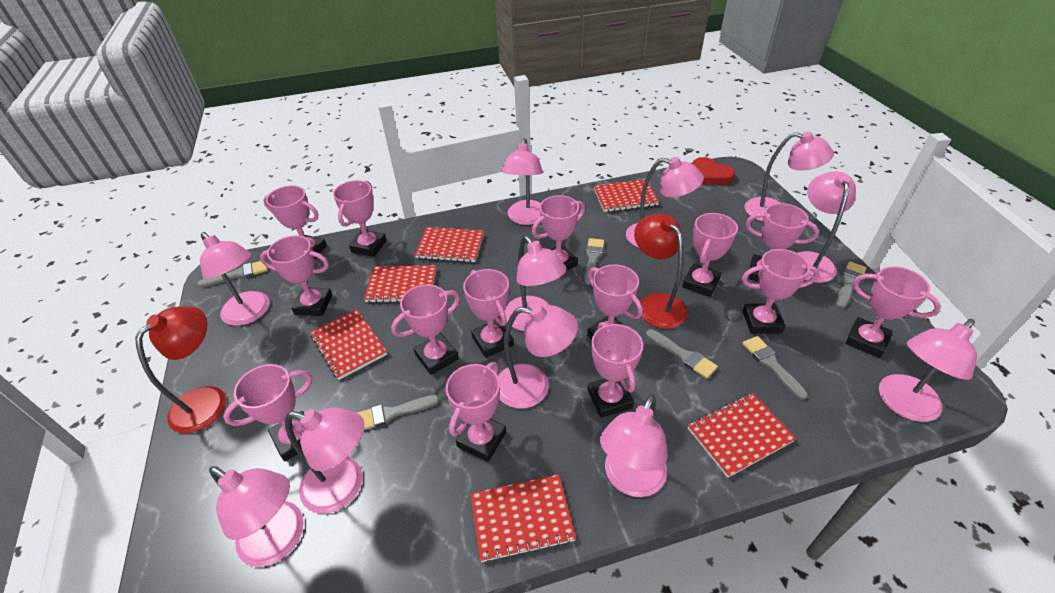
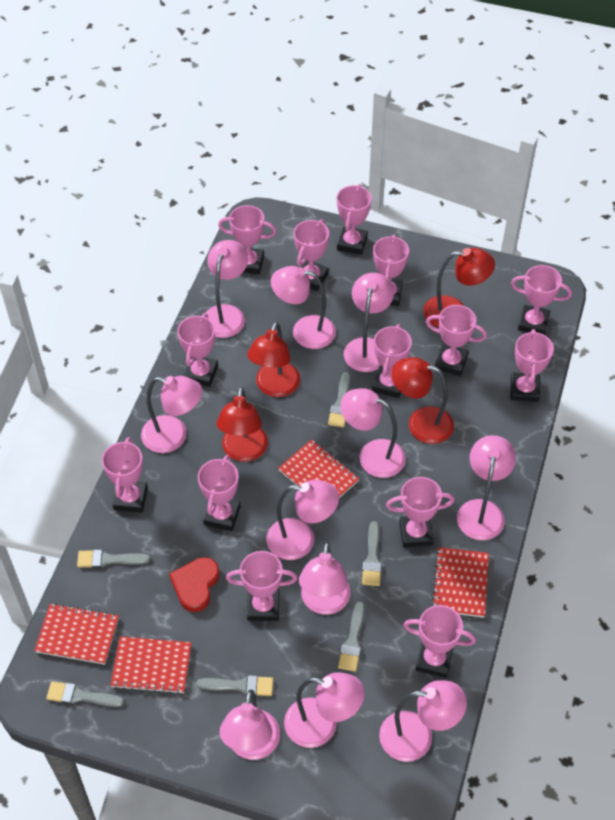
red lamp: 2 -> 4
red notebook: 6 -> 4

